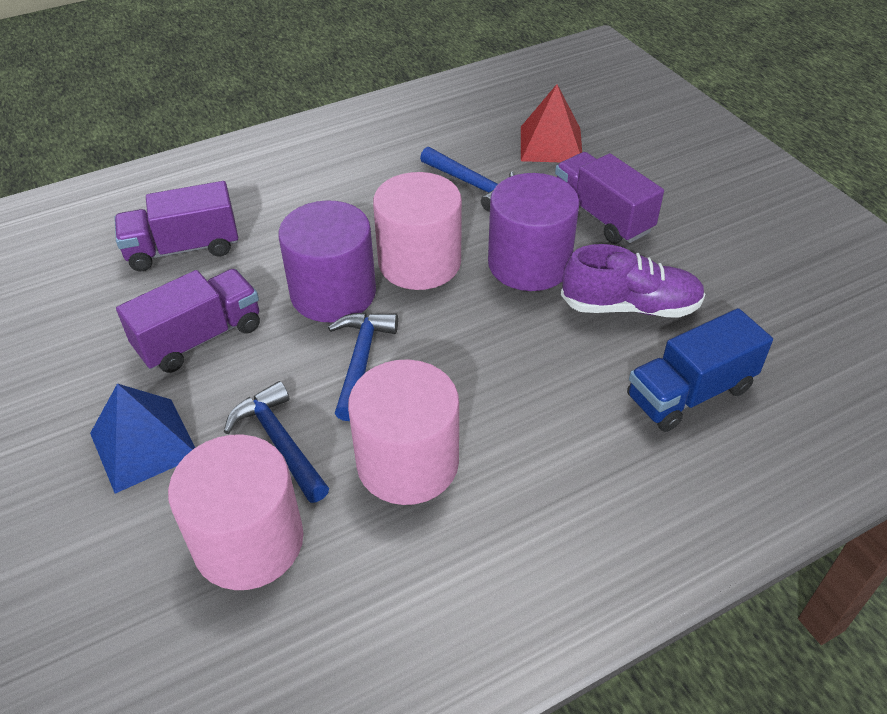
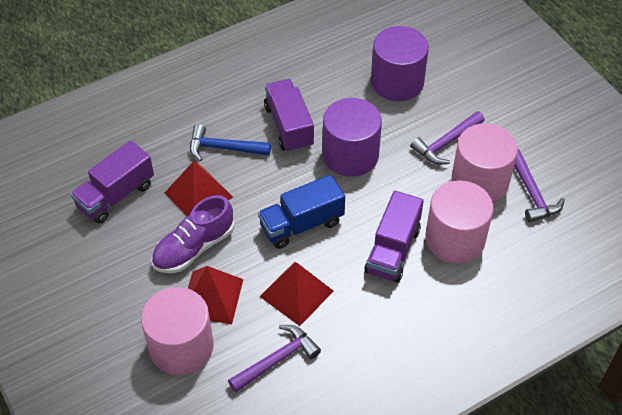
blue hammer: 3 -> 1
blue pyramid: 1 -> 0
purple hammer: 0 -> 3
red pyramid: 1 -> 3

